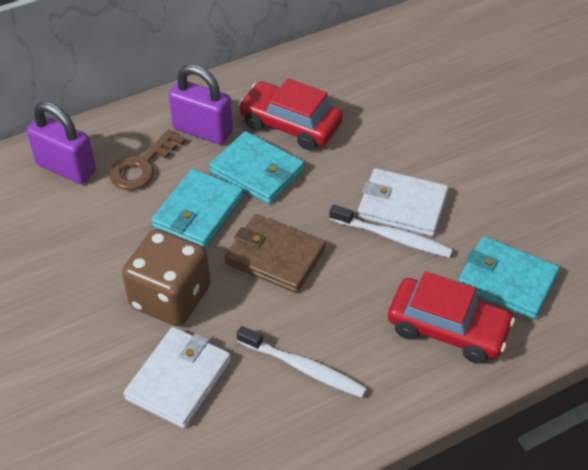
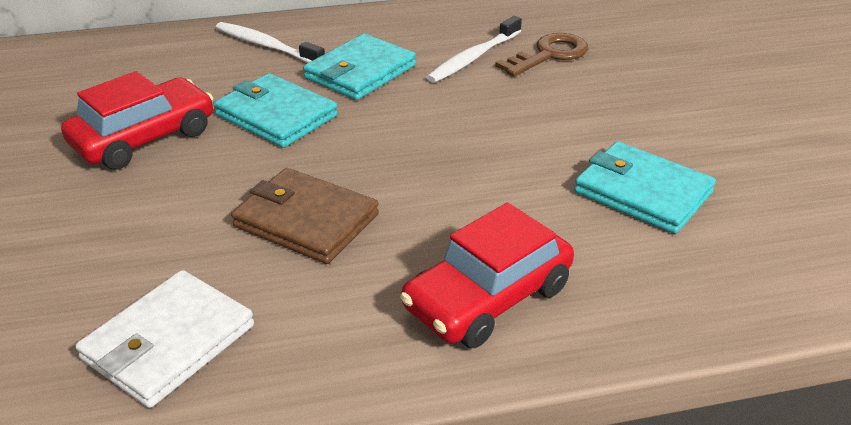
brown dice: 1 -> 0
purple padlock: 2 -> 0
white wallet: 2 -> 1

